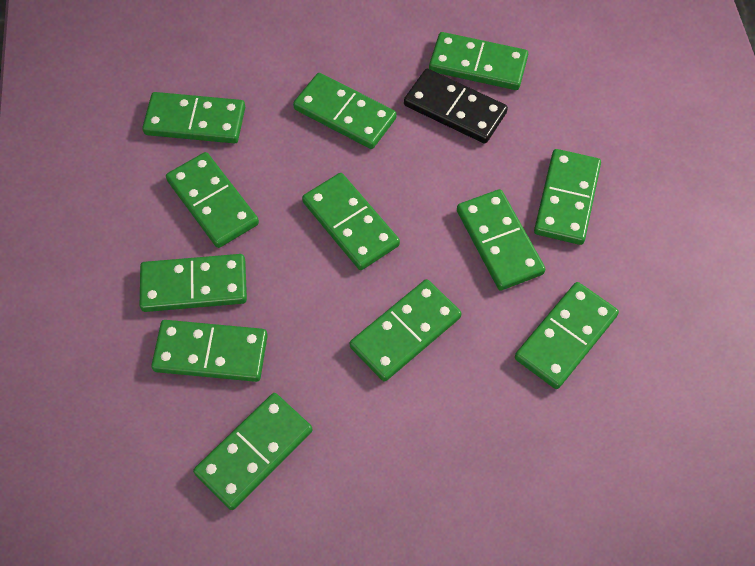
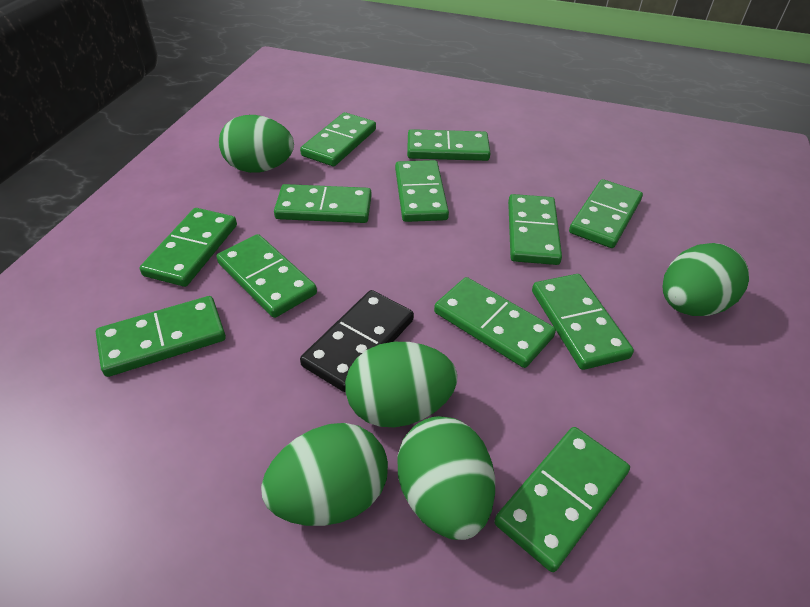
green egg: 0 -> 5

